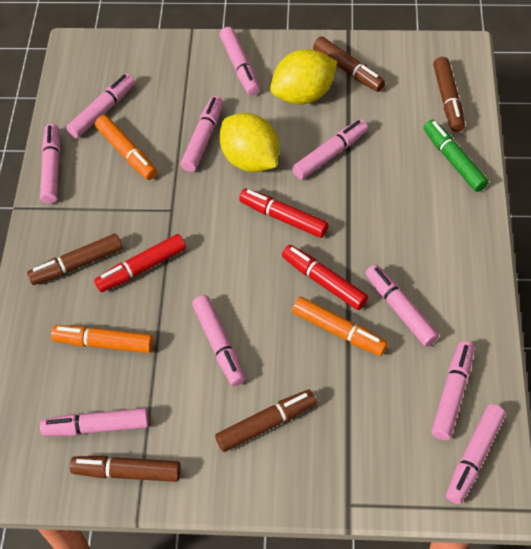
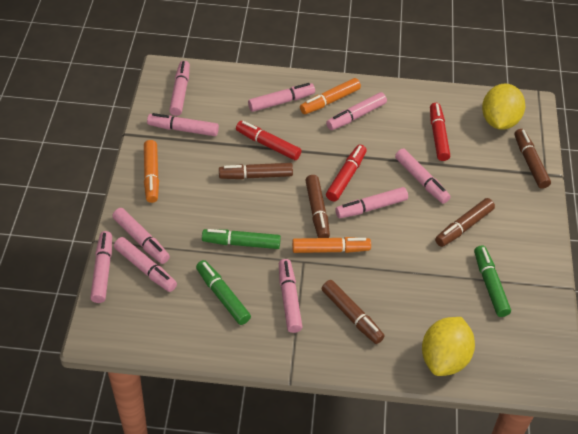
green marker: 1 -> 3

